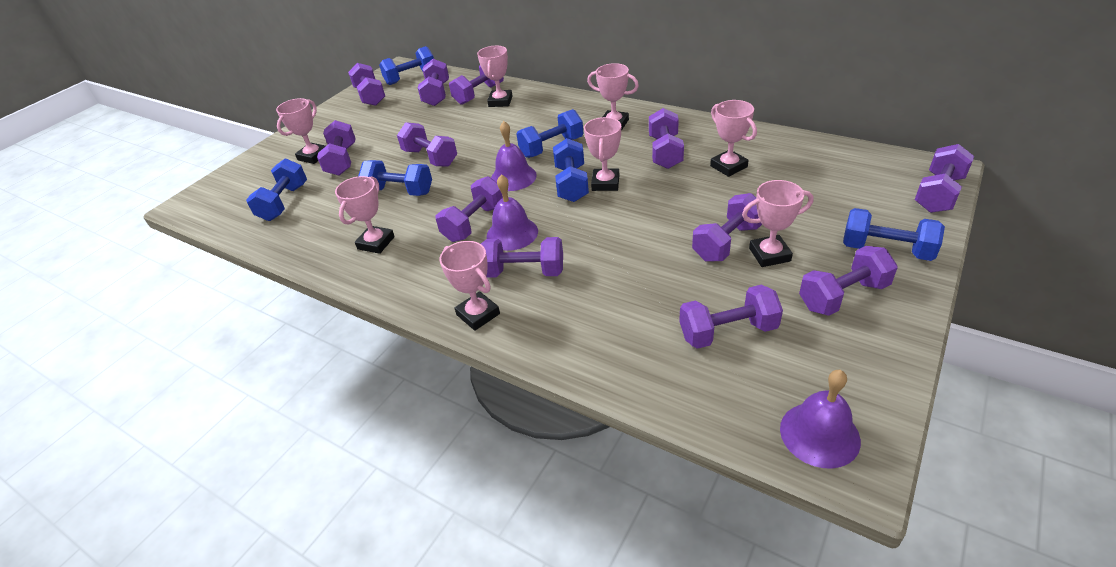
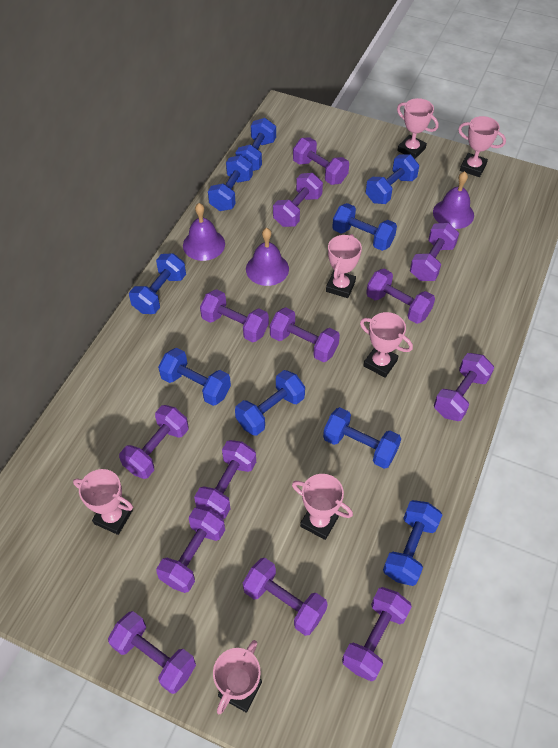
blue dumbbell: 6 -> 9
pink trophy: 8 -> 7
purple dumbbell: 12 -> 13

